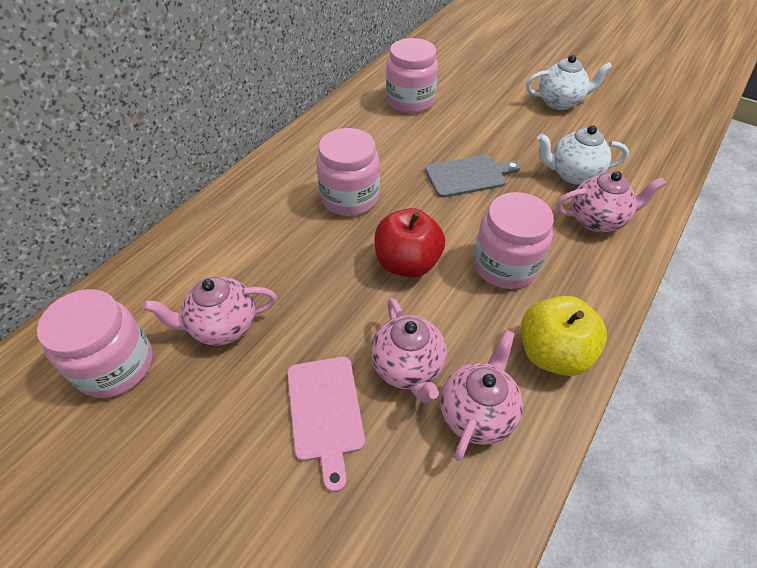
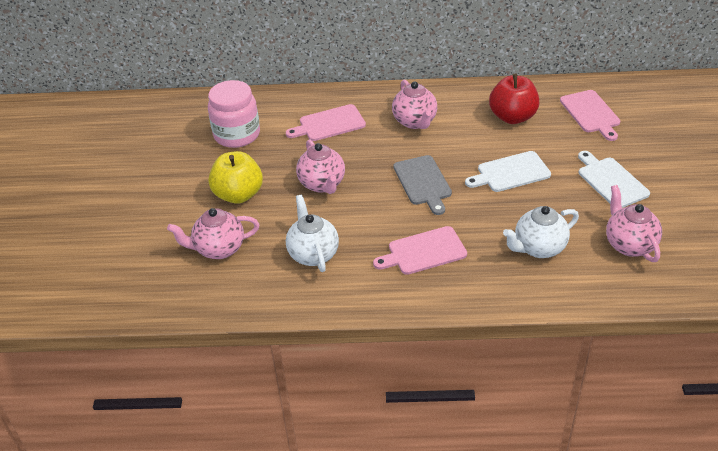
pink cutting board: 1 -> 3
pink jar: 4 -> 1
white cutting board: 0 -> 2

